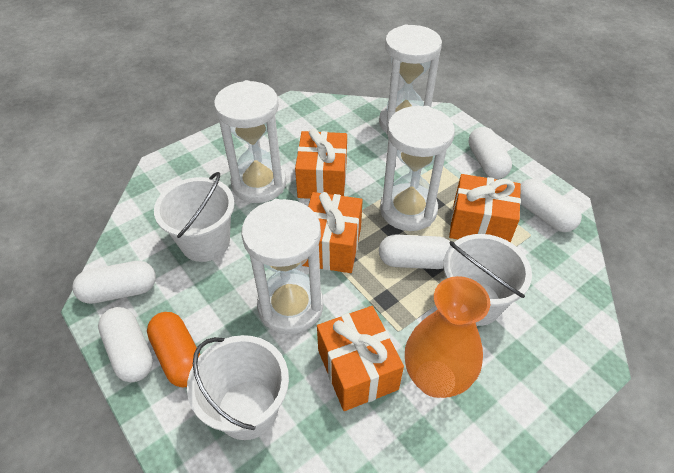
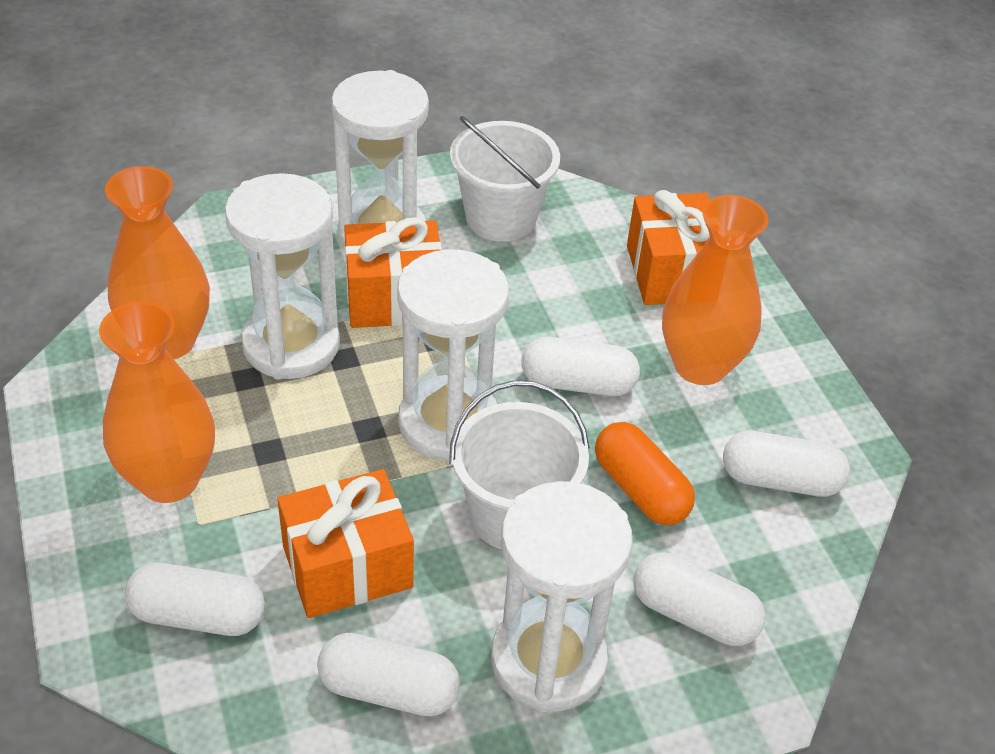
orange gift: 4 -> 3
orange vase: 1 -> 3
white bucket: 3 -> 2

